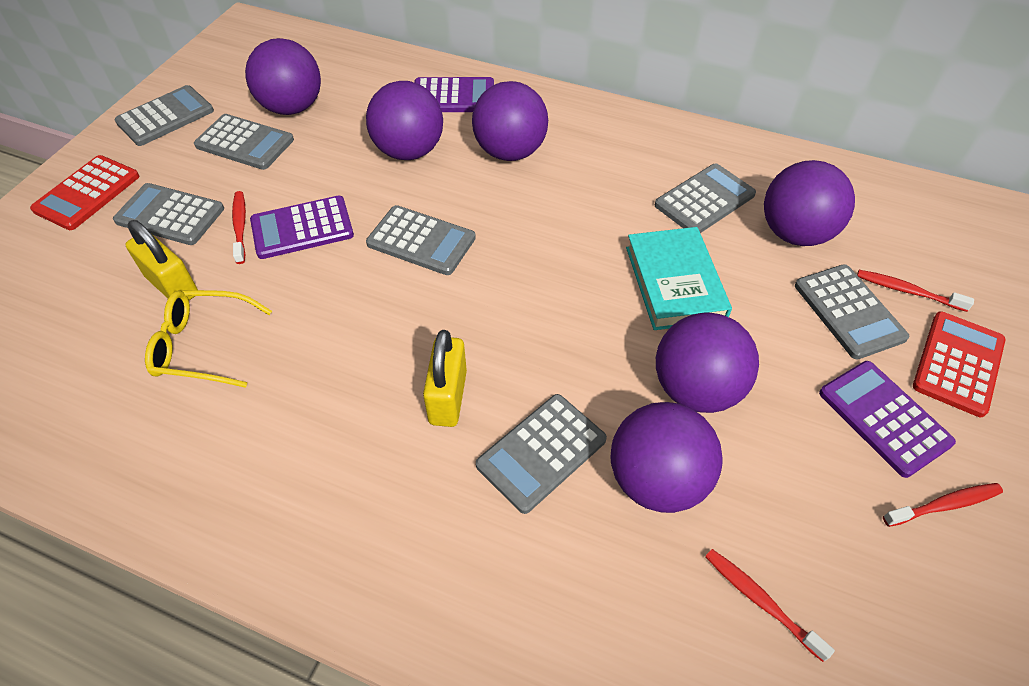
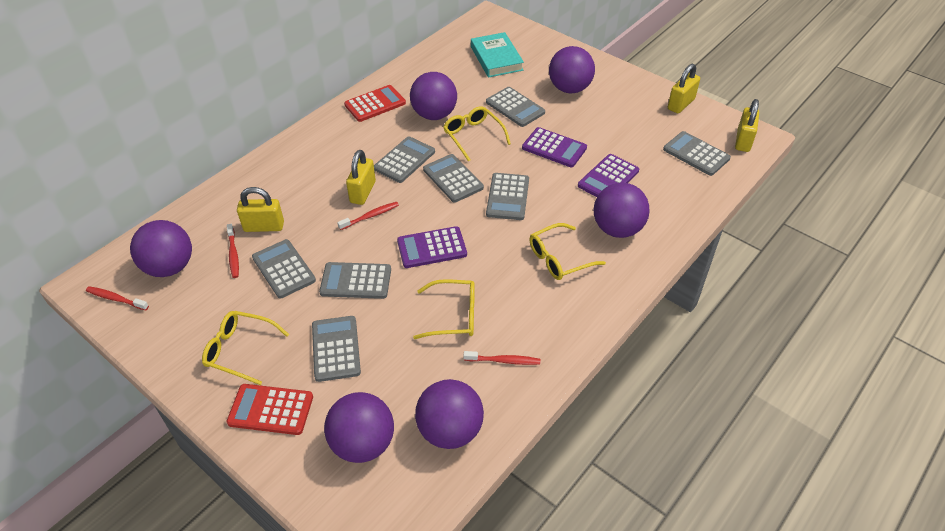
grey calculator: 7 -> 8
yellow glasses: 1 -> 4
yellow padlock: 2 -> 4

